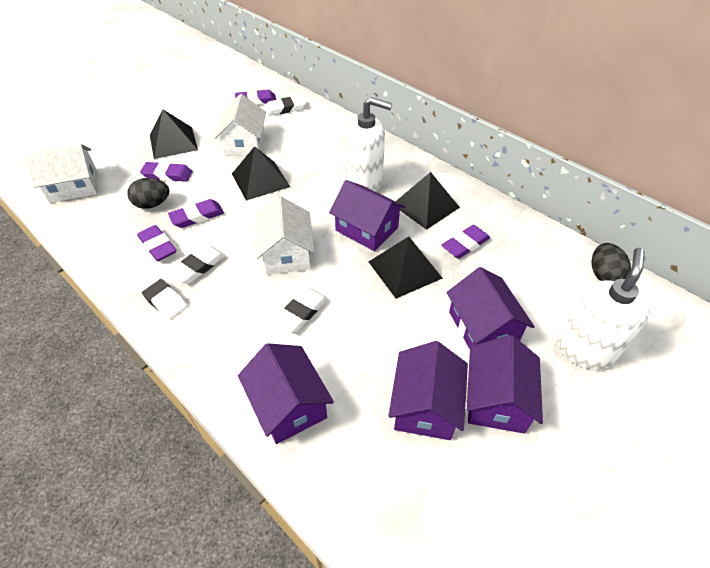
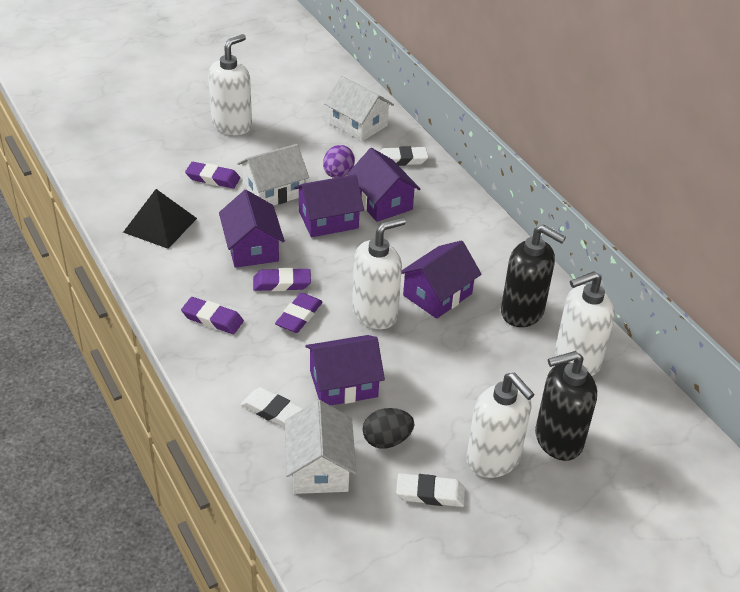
black egg: 2 -> 1
black pyramid: 4 -> 1
black soap dispenser: 0 -> 2
purple egg: 0 -> 1
purple eraser: 5 -> 4
white eraser: 4 -> 3
white soap dispenser: 2 -> 4

